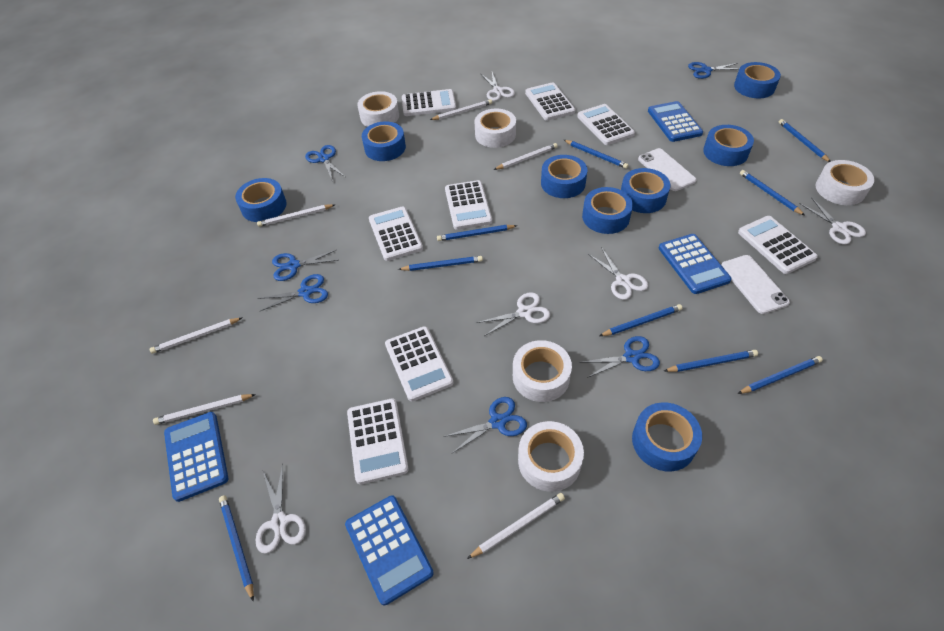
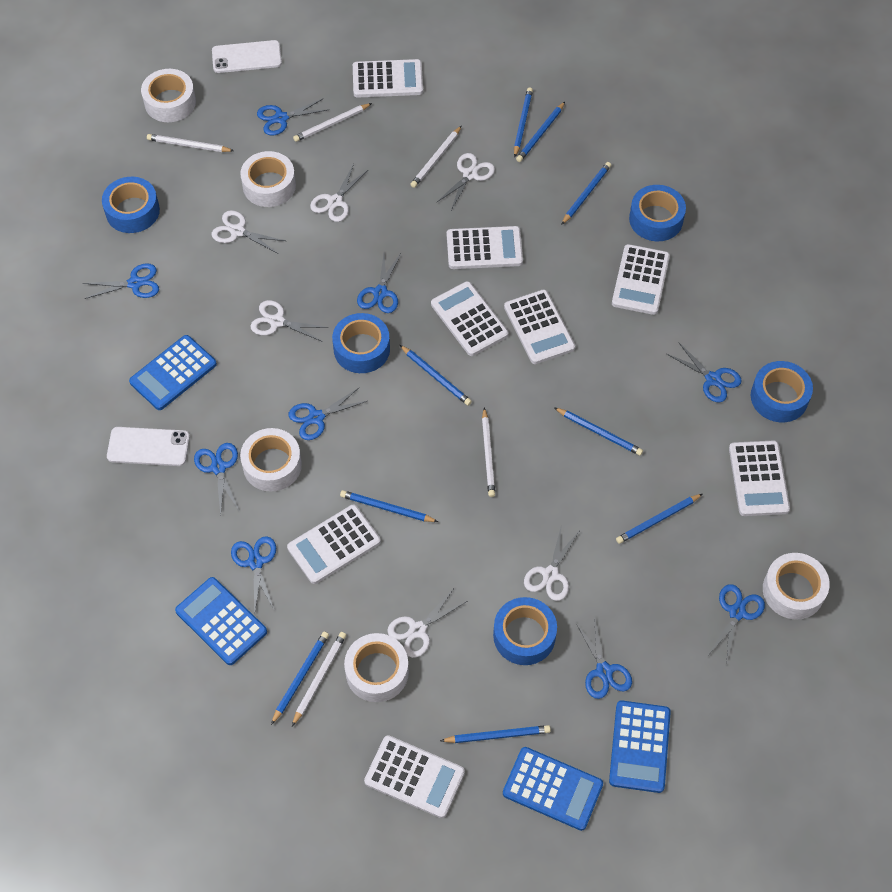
blue scissors: 6 -> 9
blue tape: 8 -> 5
white pencil: 6 -> 5
white scissors: 5 -> 6

